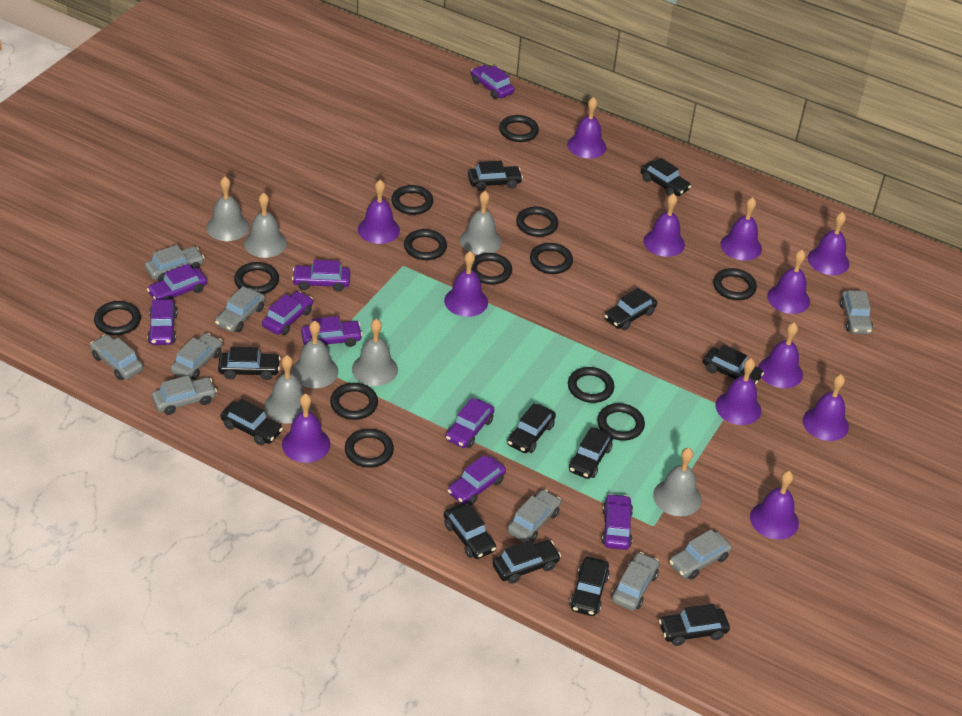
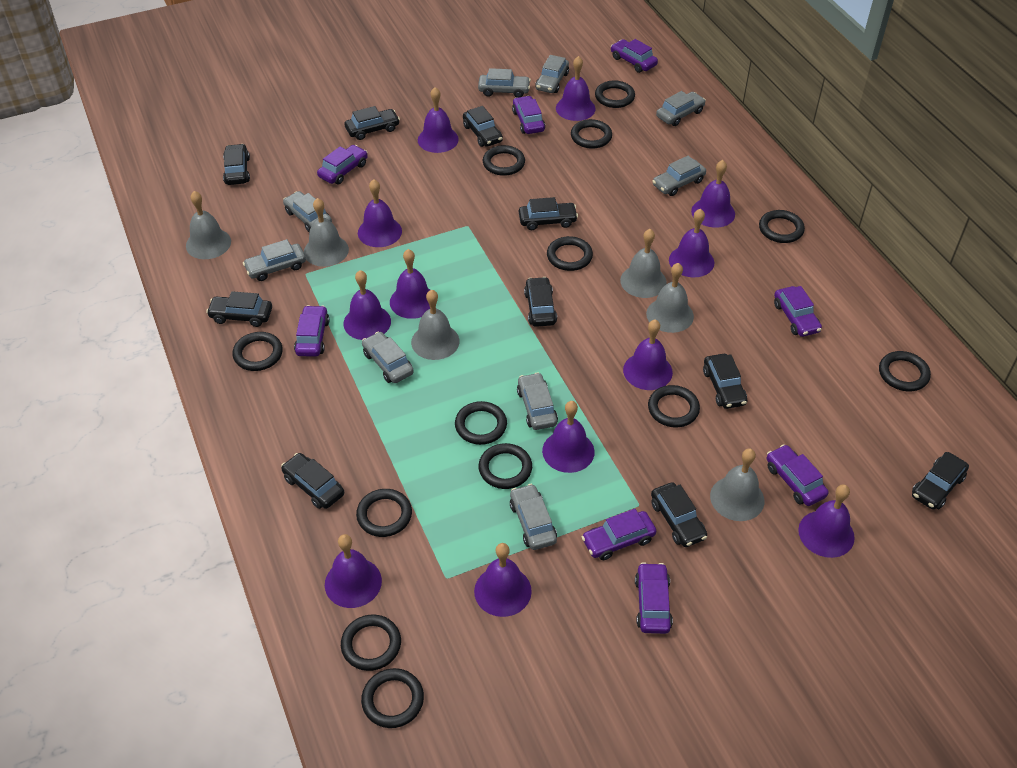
black car: 12 -> 10
grey bell: 7 -> 6
purple car: 9 -> 8

